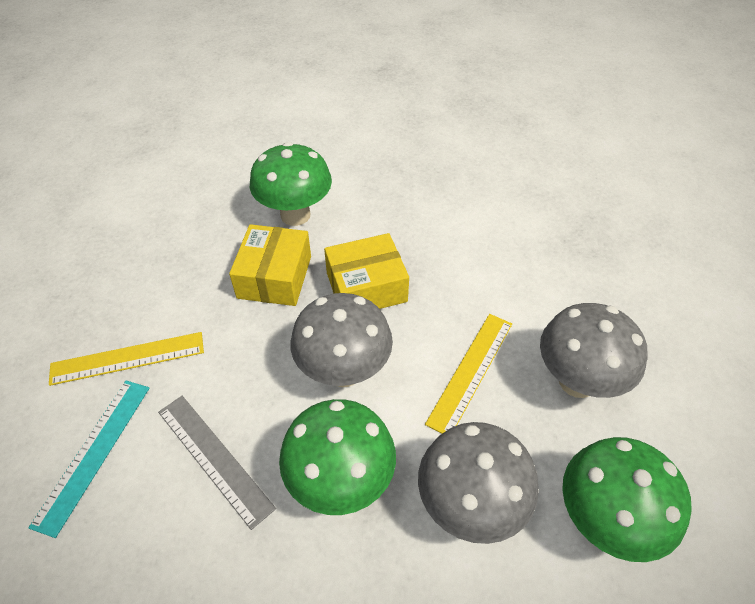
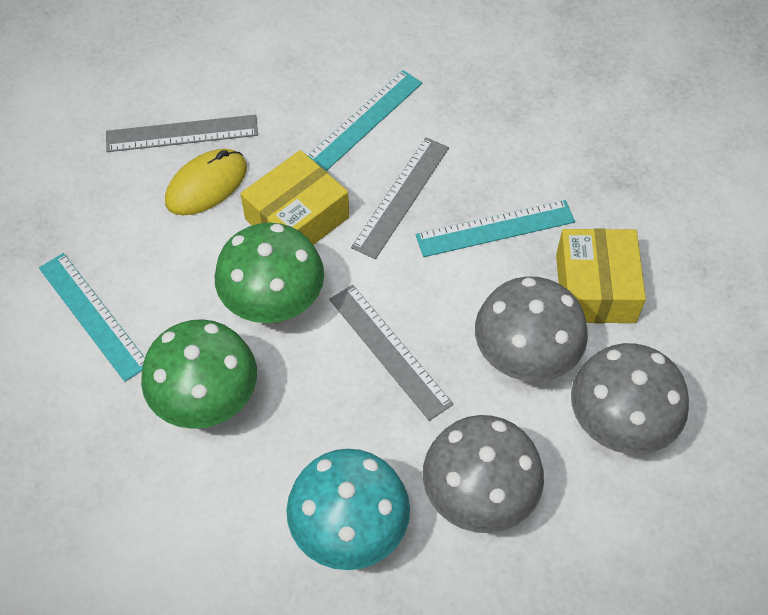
green mushroom: 3 -> 2
grey ruler: 1 -> 3
turquoise mushroom: 0 -> 1
turquoise ruler: 1 -> 3
yellow mouse: 0 -> 1
yellow ruler: 2 -> 0

